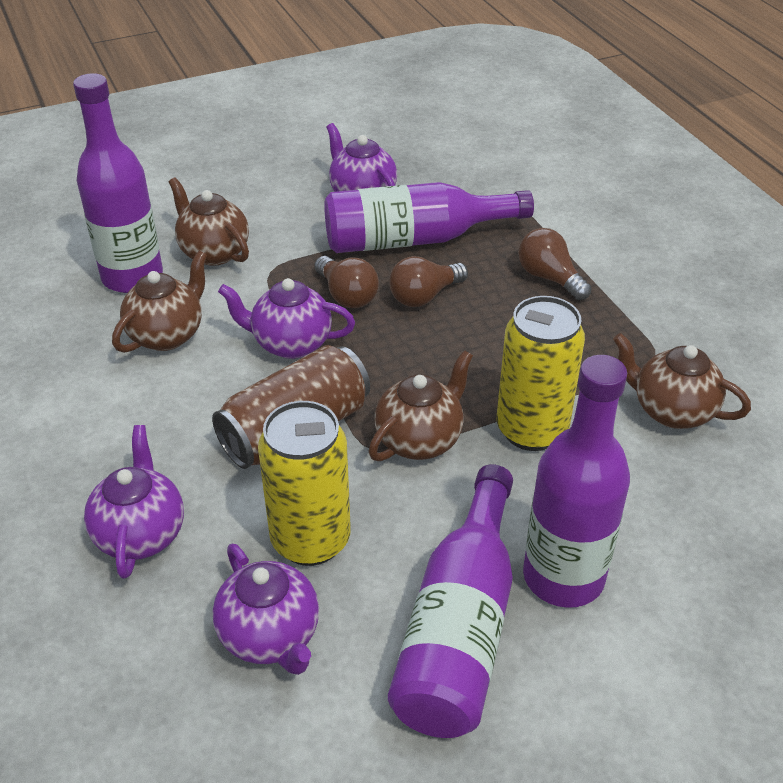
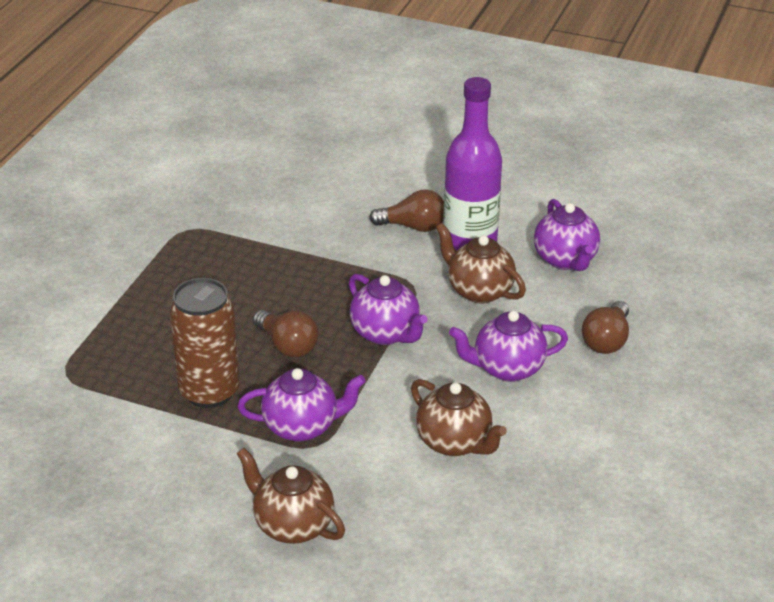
brown teapot: 4 -> 3
purple bottle: 4 -> 1
yellow can: 2 -> 0

